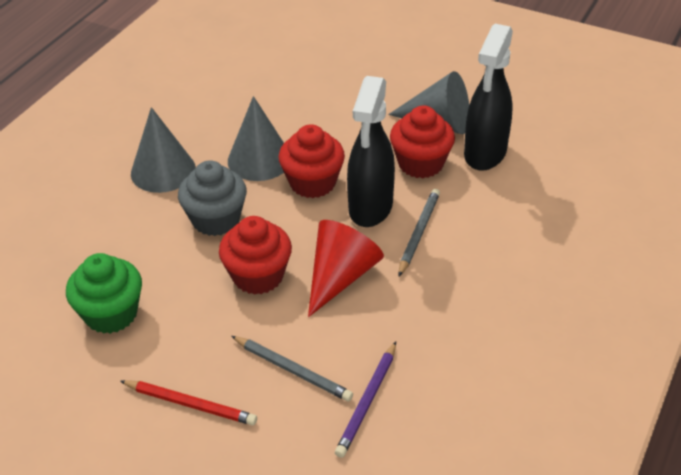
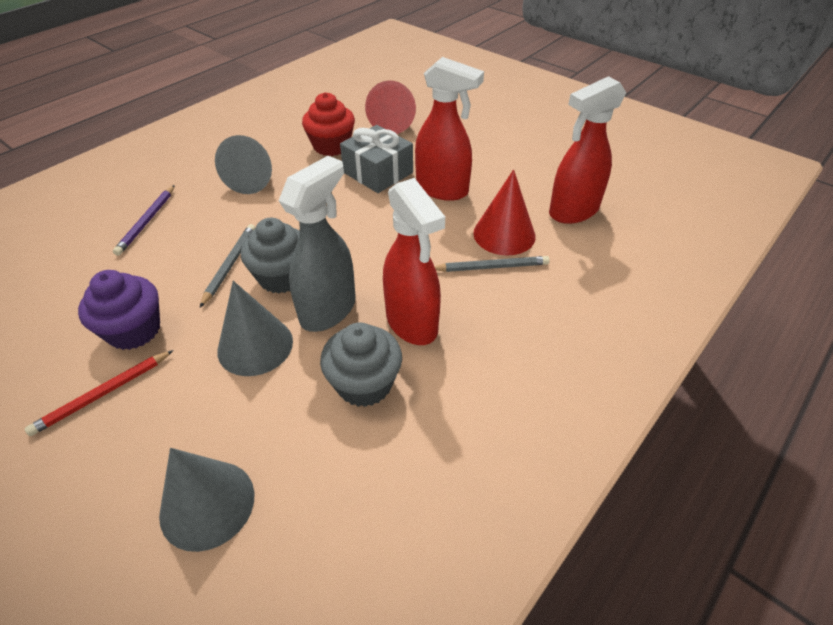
black spray bottle: 2 -> 0
green cupcake: 1 -> 0
grey cupcake: 1 -> 2
grey gift: 0 -> 1
grey spray bottle: 0 -> 1
purple cupcake: 0 -> 1
red cone: 1 -> 2
red cupcake: 3 -> 1
red spray bottle: 0 -> 3

